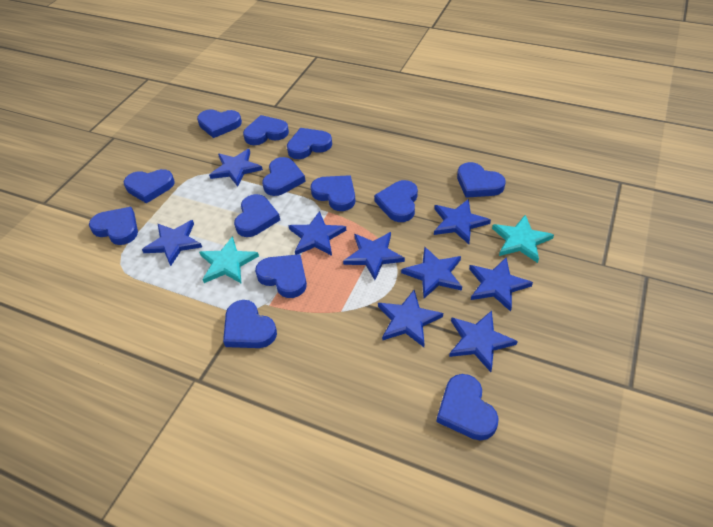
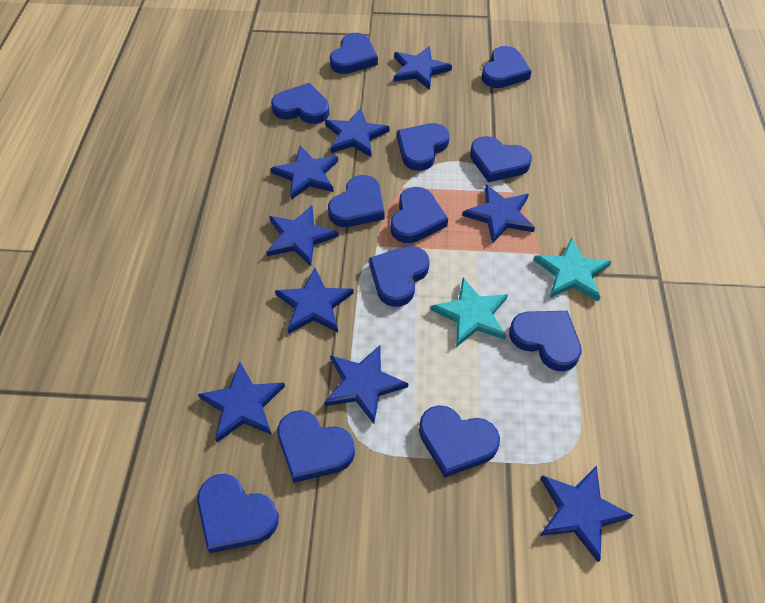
blue heart: 13 -> 12

